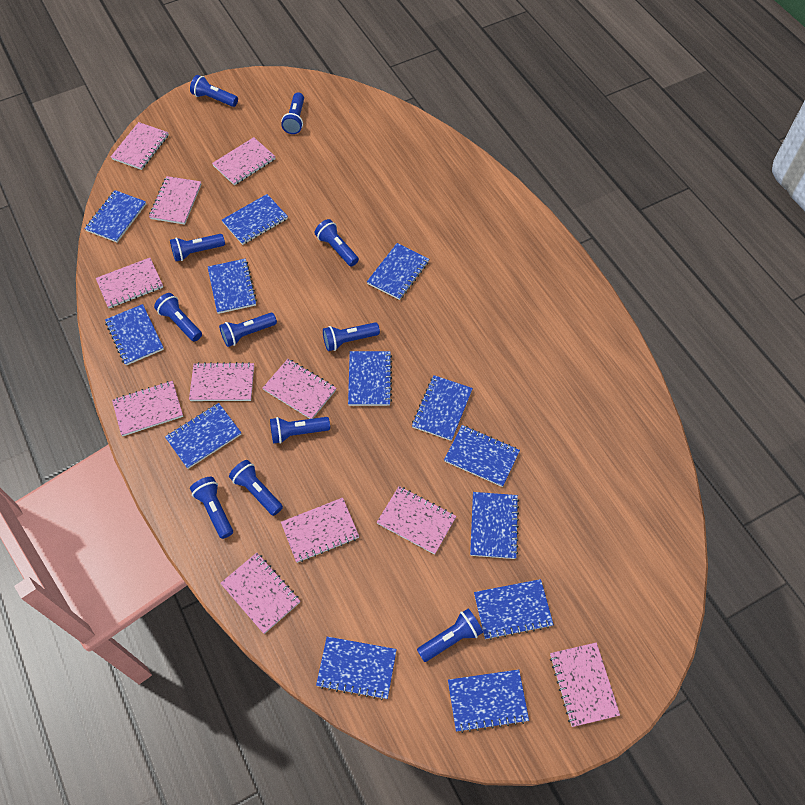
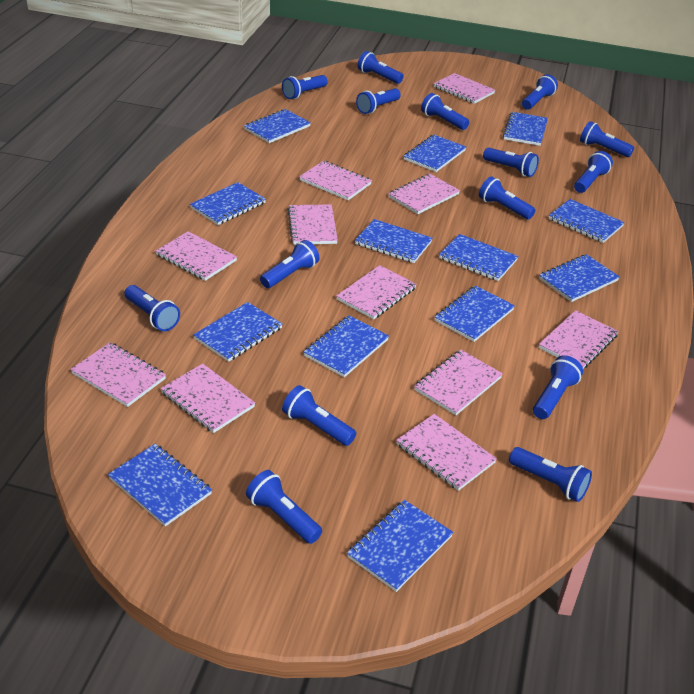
blue flashlight: 11 -> 15

